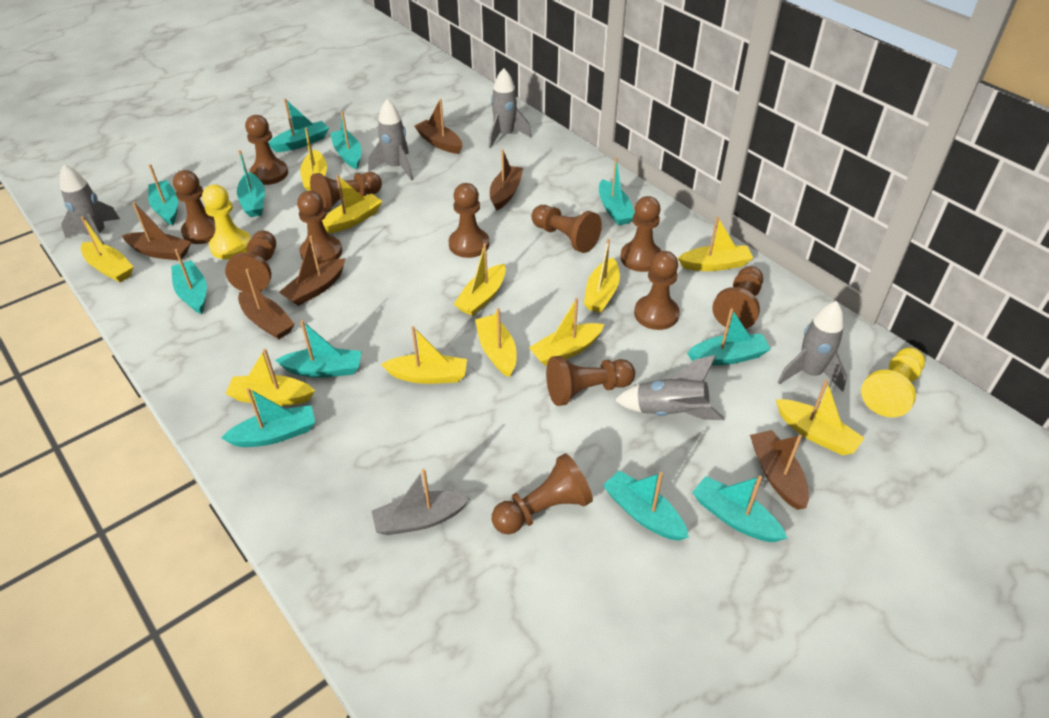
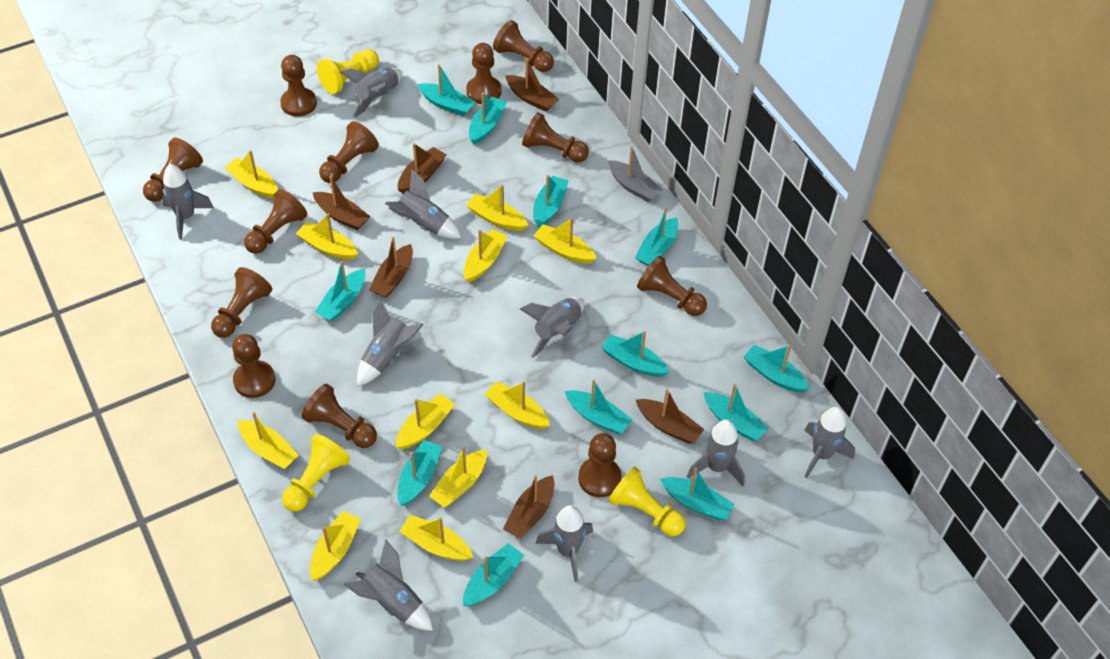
grey rocket: 5 -> 9
turquoise boat: 11 -> 12
yellow pawn: 2 -> 3

